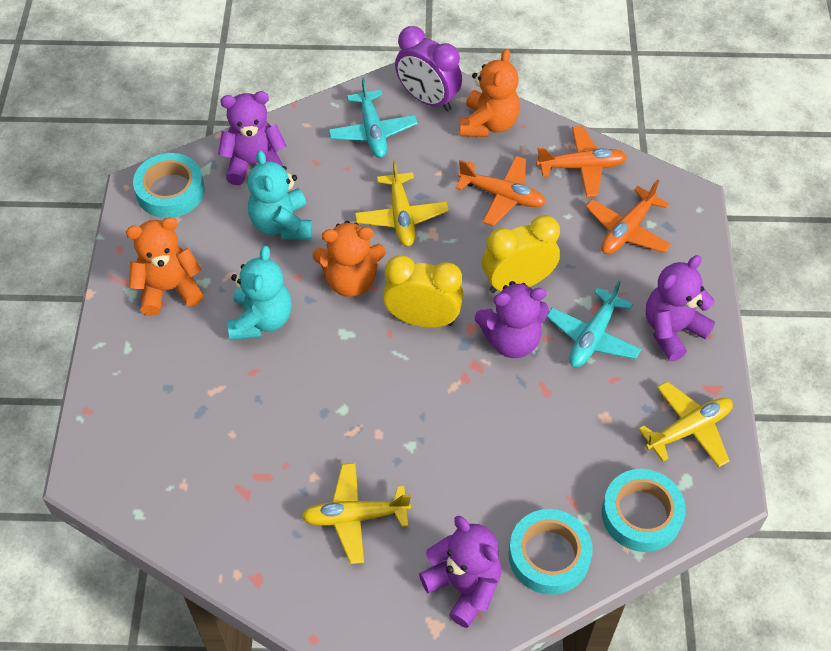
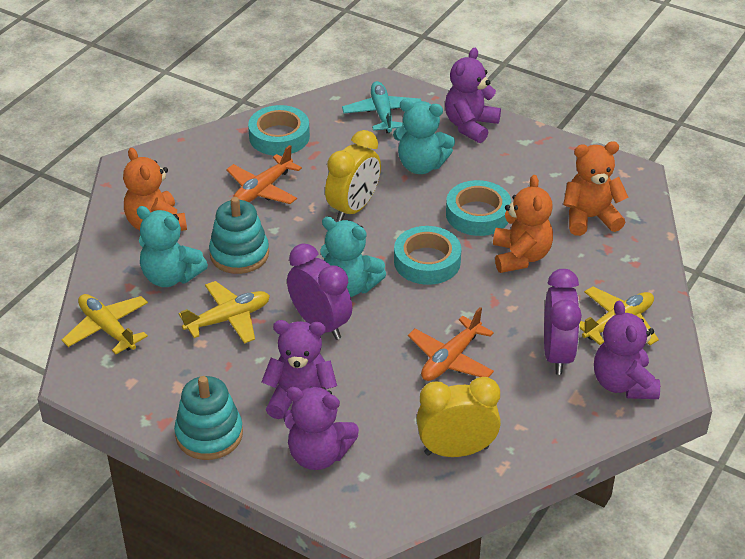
orange plane: 3 -> 2
purple clock: 1 -> 2
turquoise plane: 2 -> 1
turquoise stacking toy: 0 -> 2
turquoise teddy bear: 2 -> 3

